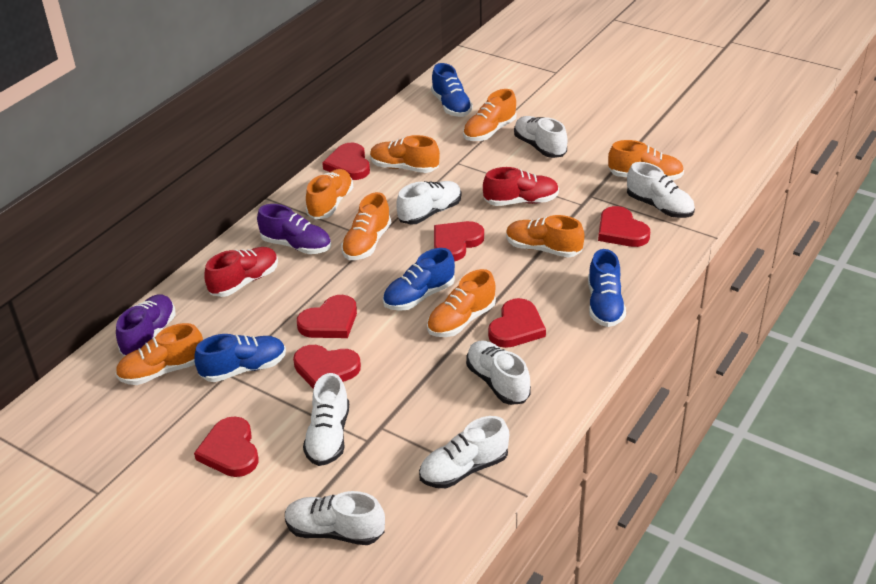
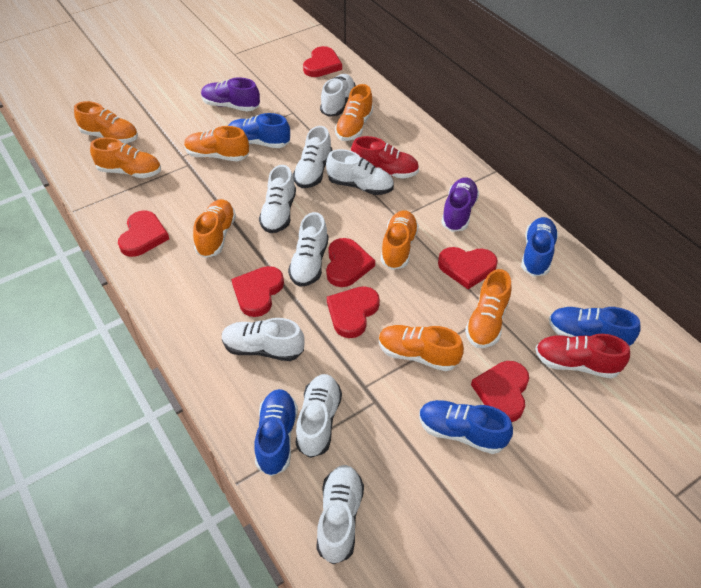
blue shoe: 4 -> 5
white shoe: 7 -> 8

